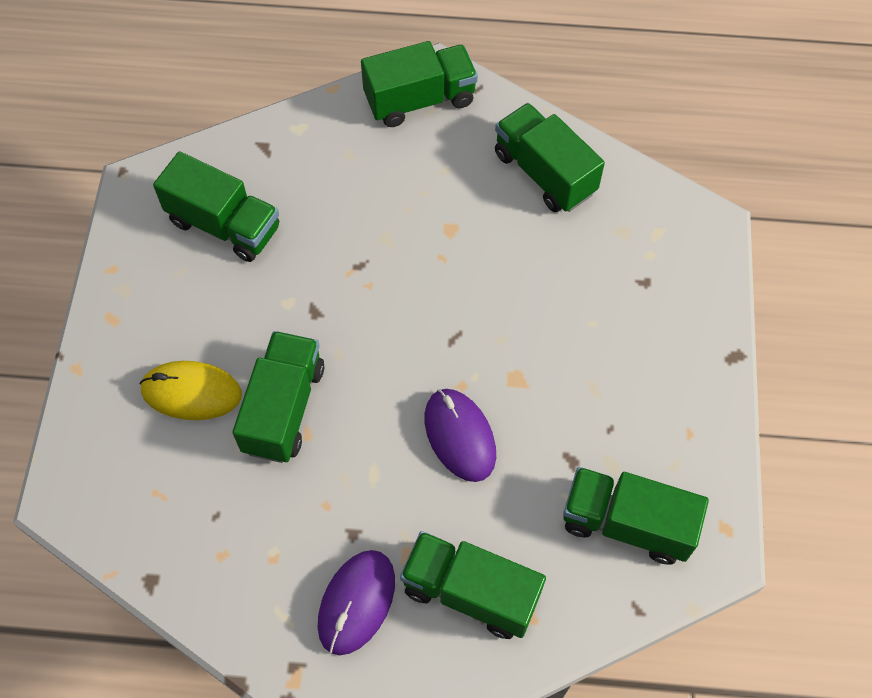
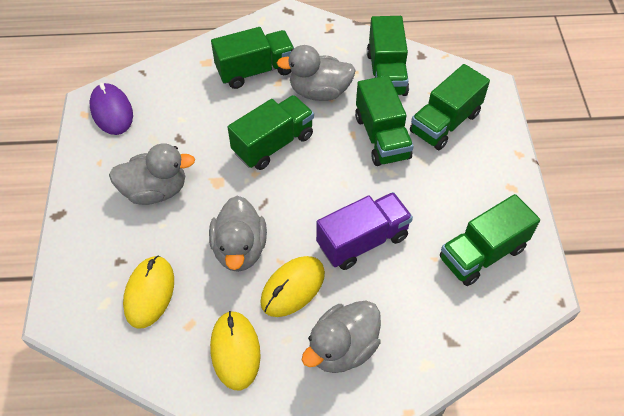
grey duck: 0 -> 4
purple mouse: 2 -> 1
purple truck: 0 -> 1
yellow mouse: 1 -> 3

